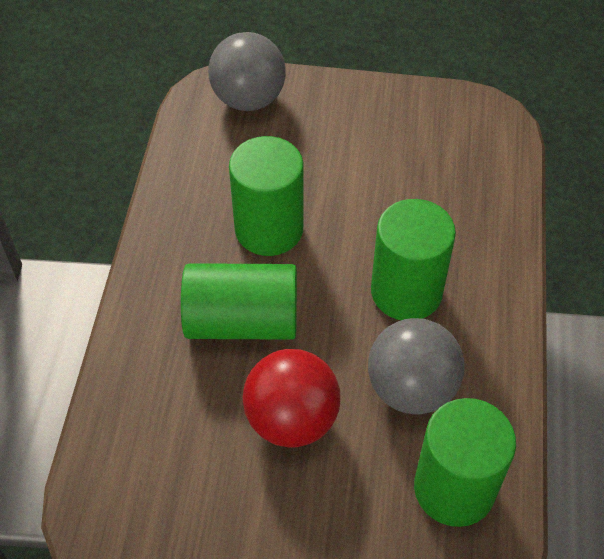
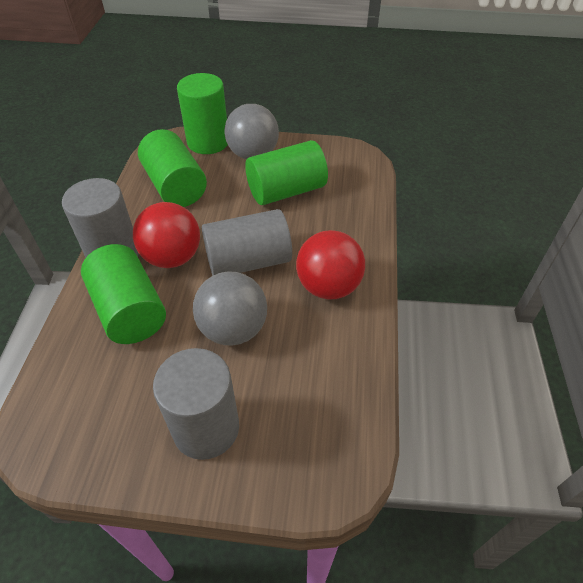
grey cylinder: 0 -> 3
red ball: 1 -> 2

